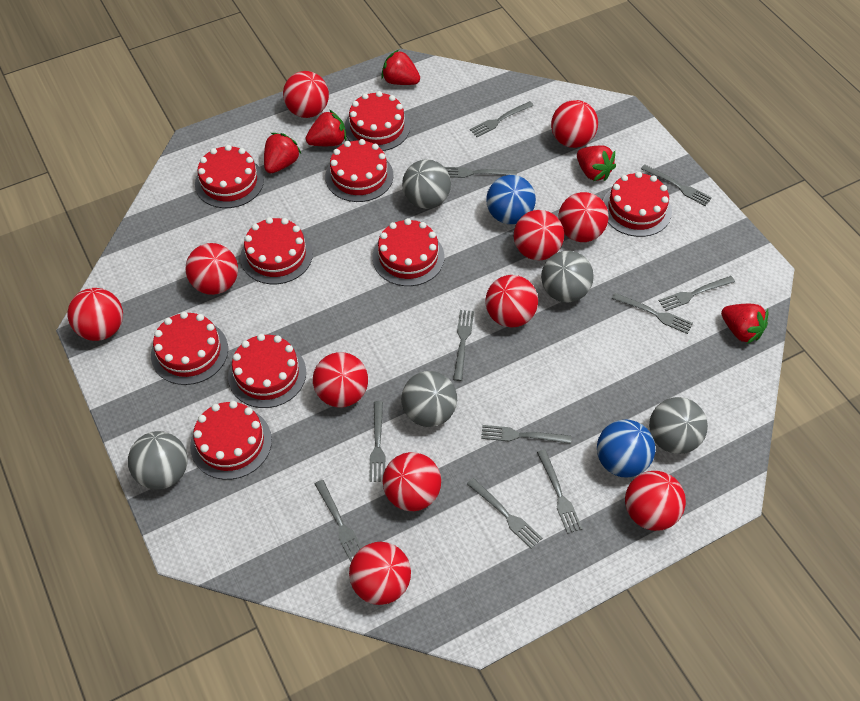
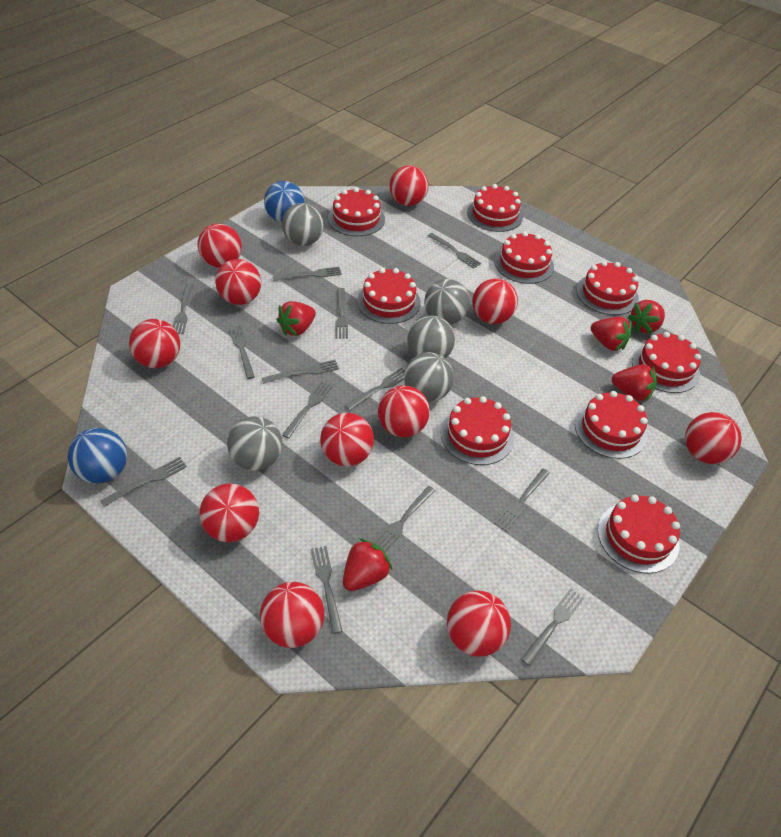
grey fork: 11 -> 13

